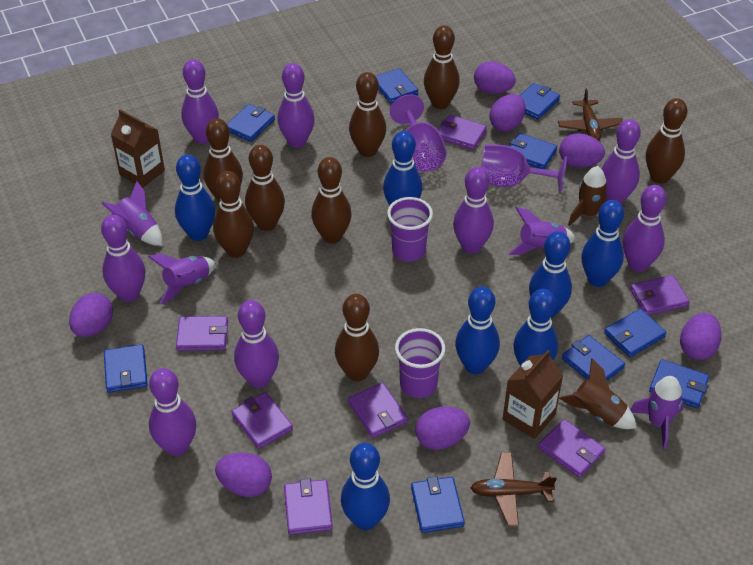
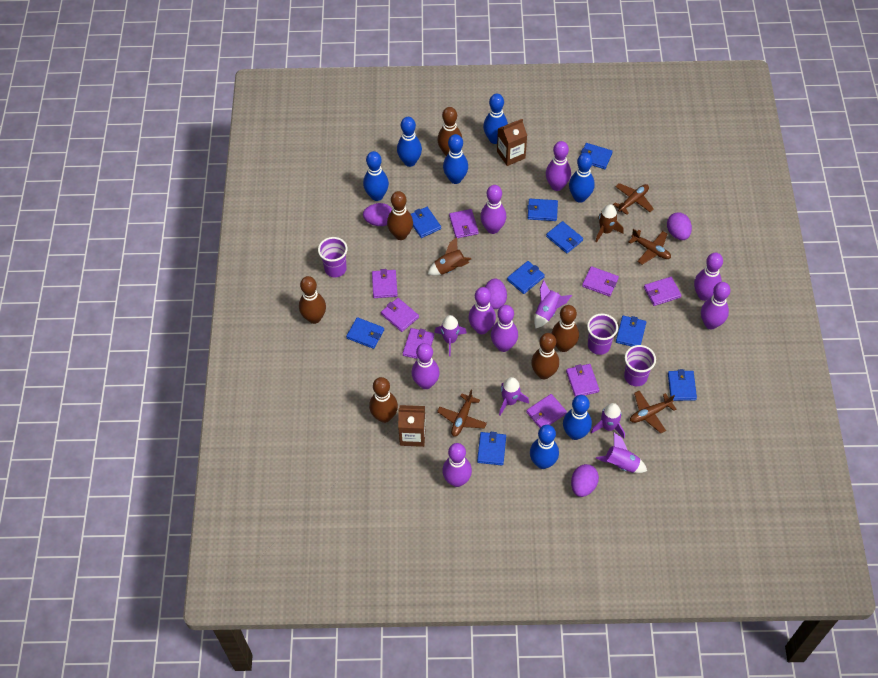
brown bowling pin: 8 -> 6
brown plane: 2 -> 4
purple cup: 2 -> 3
purple egg: 7 -> 4
purple goblet: 2 -> 0
purple rocket: 4 -> 5
purple wallet: 7 -> 8

